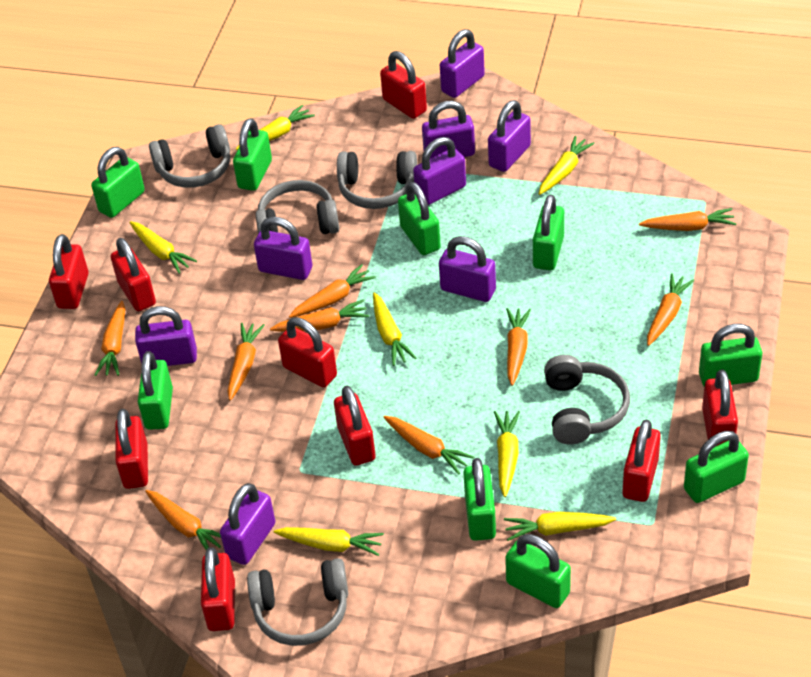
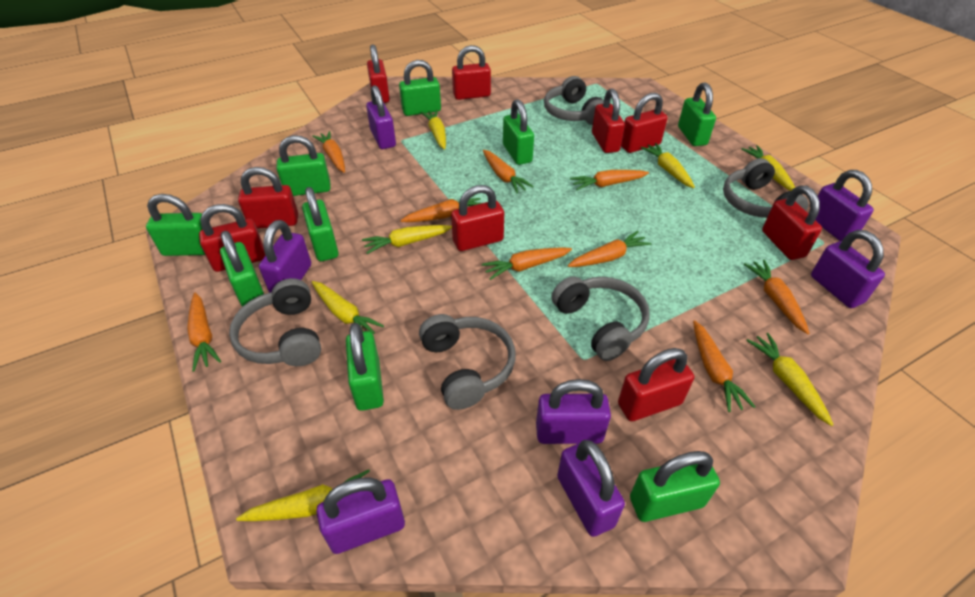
purple padlock: 8 -> 7

